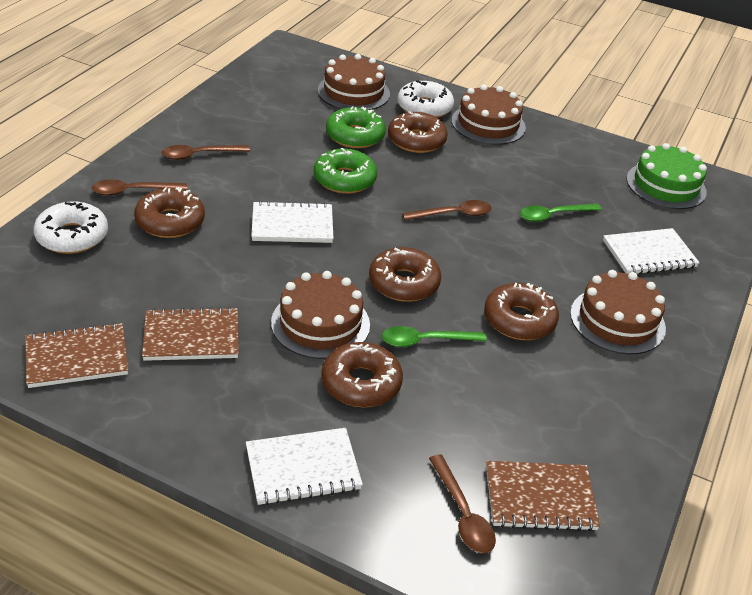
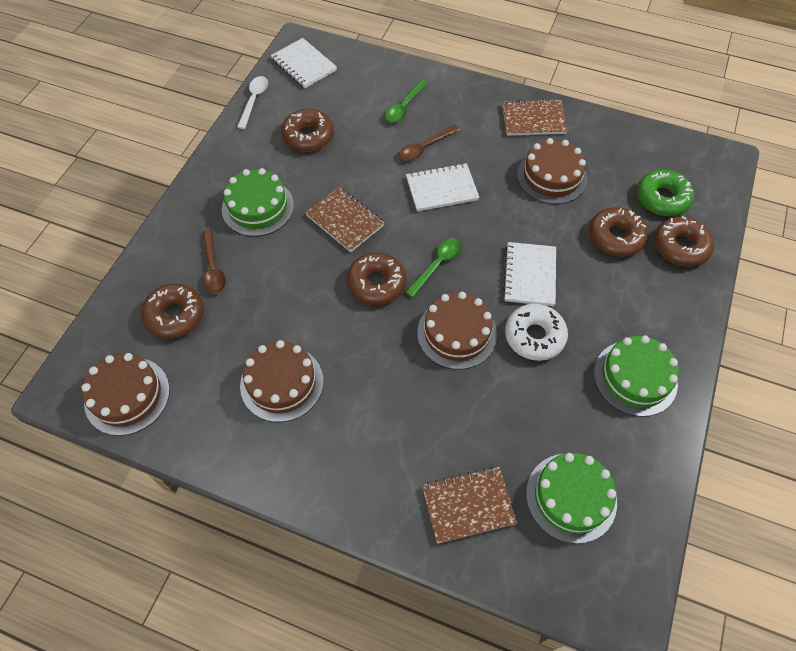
brown spoon: 4 -> 2
green cake: 1 -> 3
green donut: 2 -> 1
white donut: 2 -> 1
white spoon: 0 -> 1

